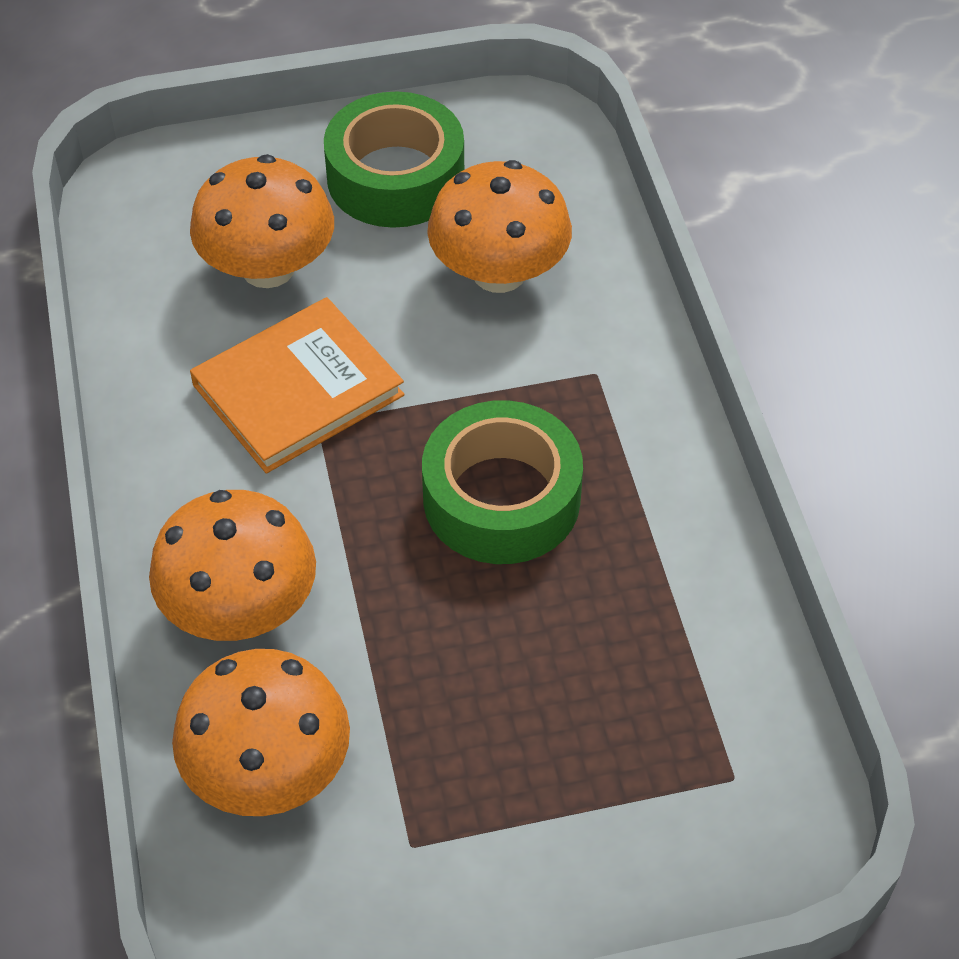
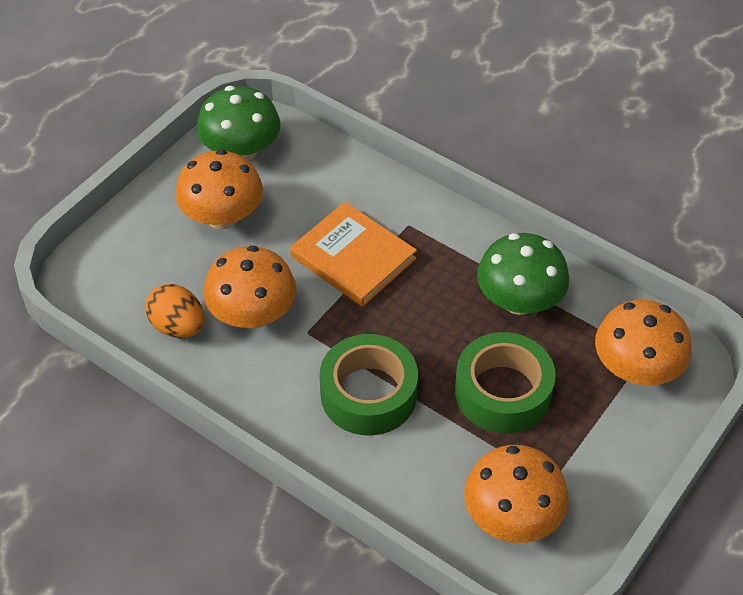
green mushroom: 0 -> 2
orange egg: 0 -> 1

